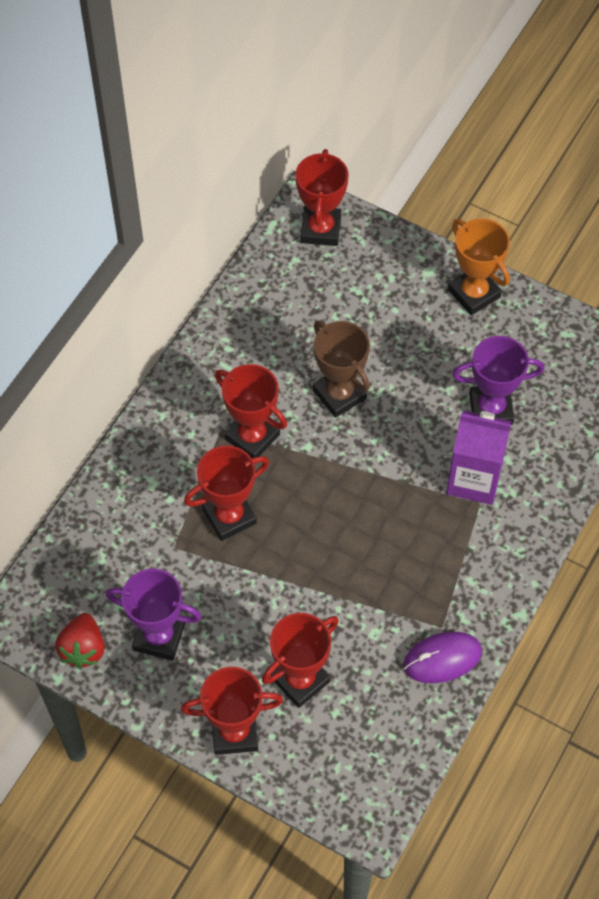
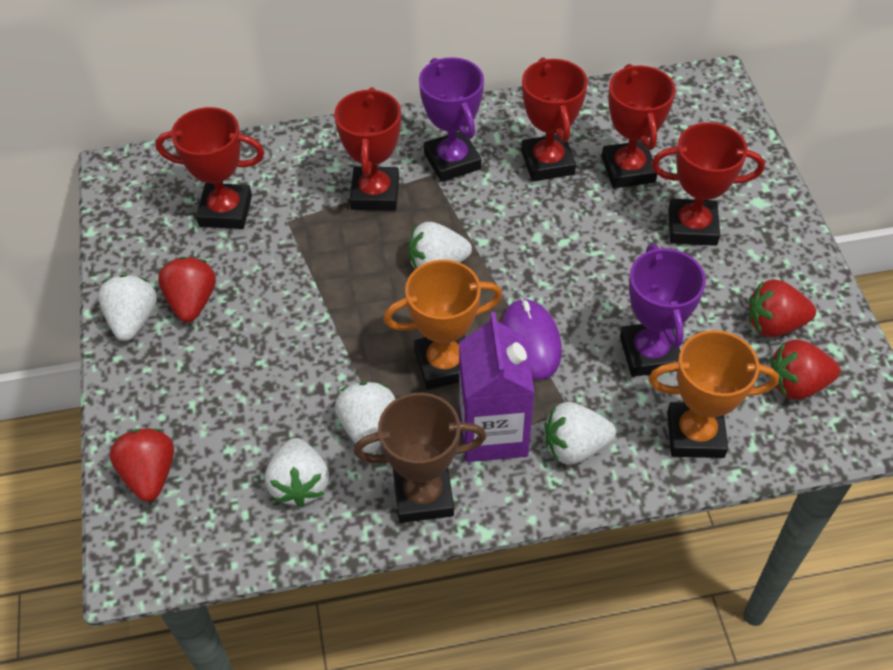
orange trophy: 1 -> 2
red strawberry: 1 -> 4
white strawberry: 0 -> 5

